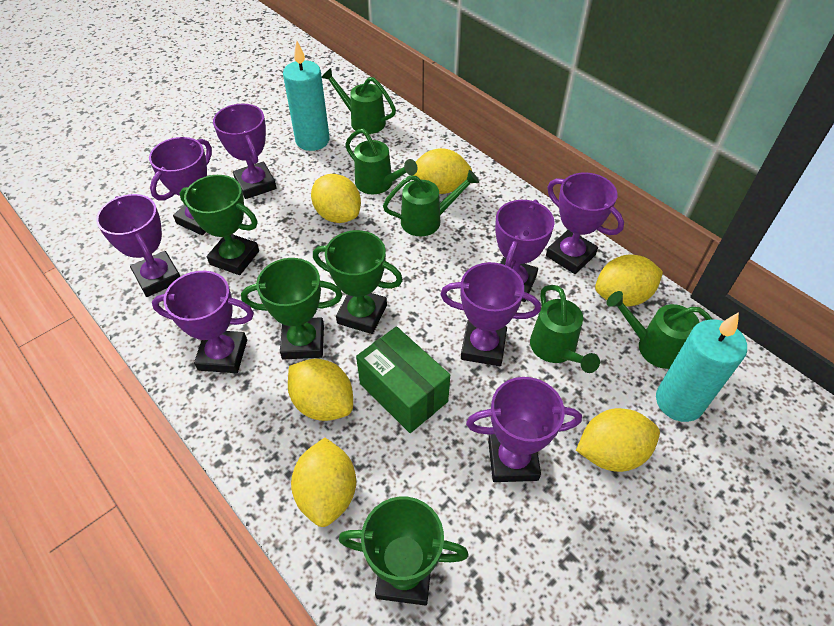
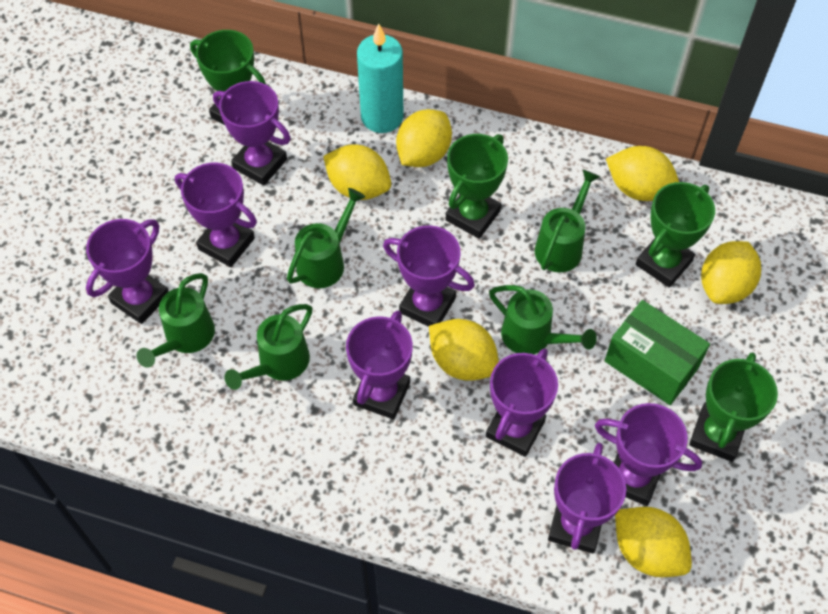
turquoise candle: 2 -> 1

